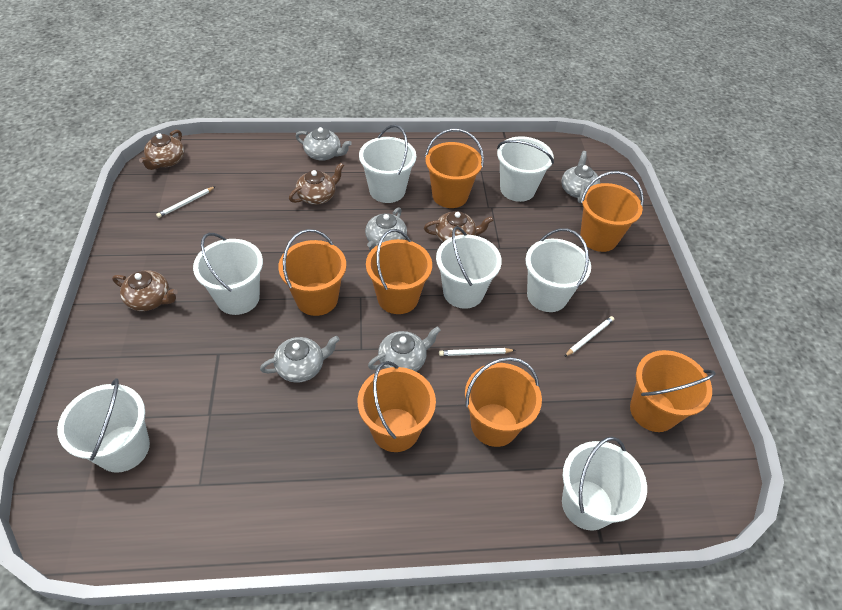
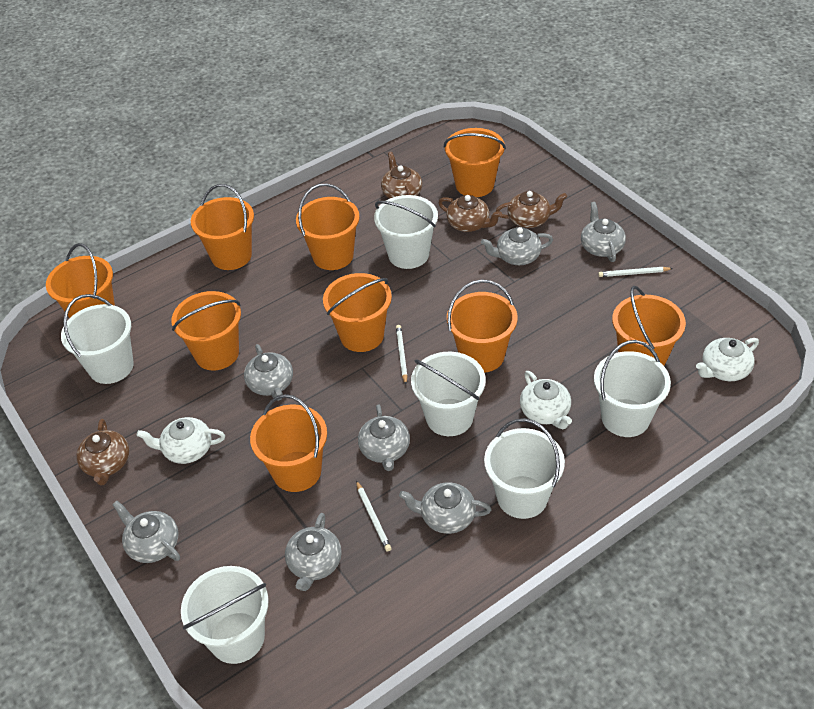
grey teapot: 5 -> 7
orange bucket: 7 -> 9
white bucket: 7 -> 6
white teapot: 0 -> 3

